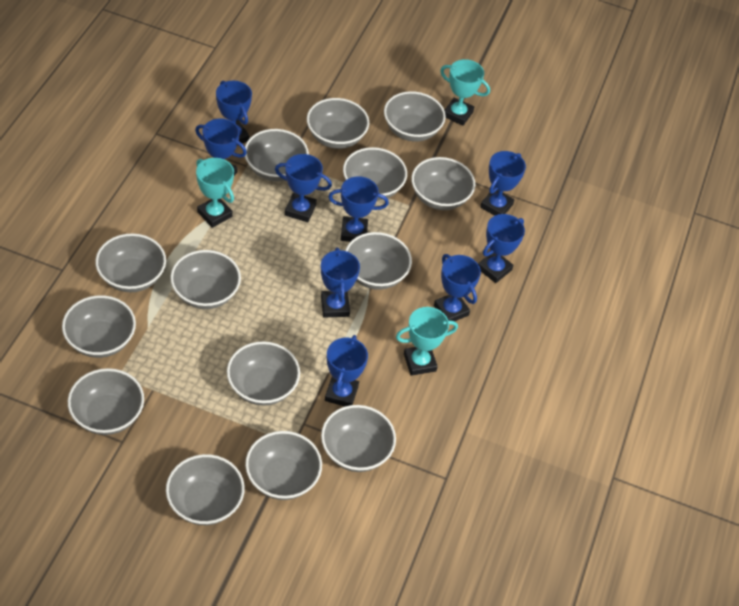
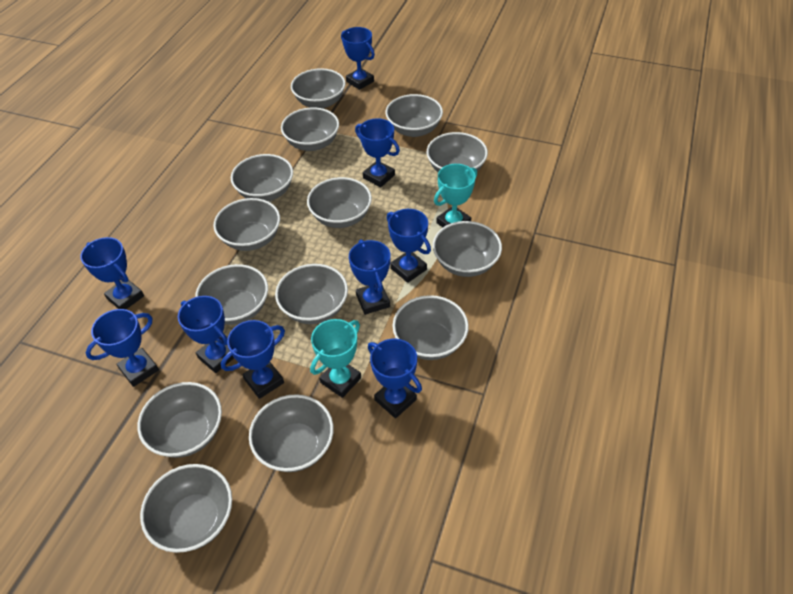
turquoise trophy: 3 -> 2

